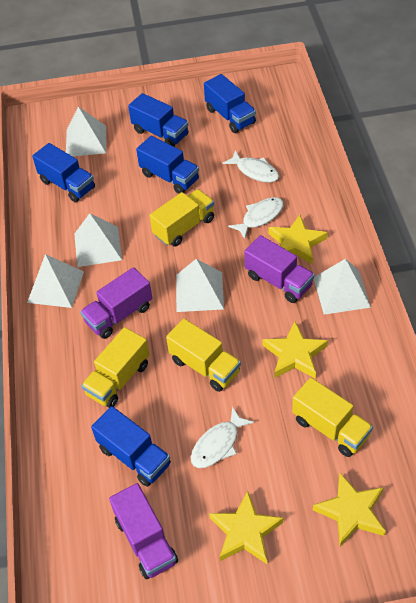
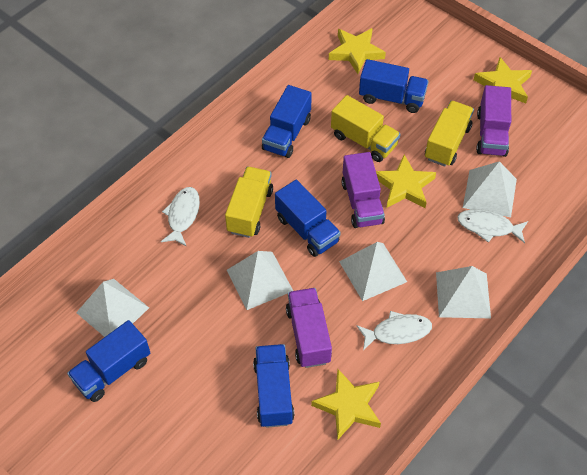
yellow truck: 4 -> 3

